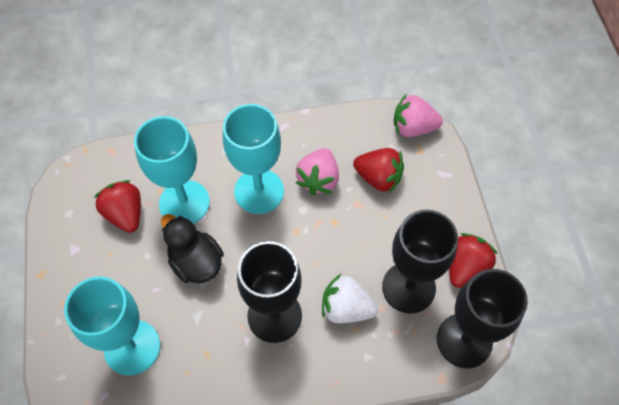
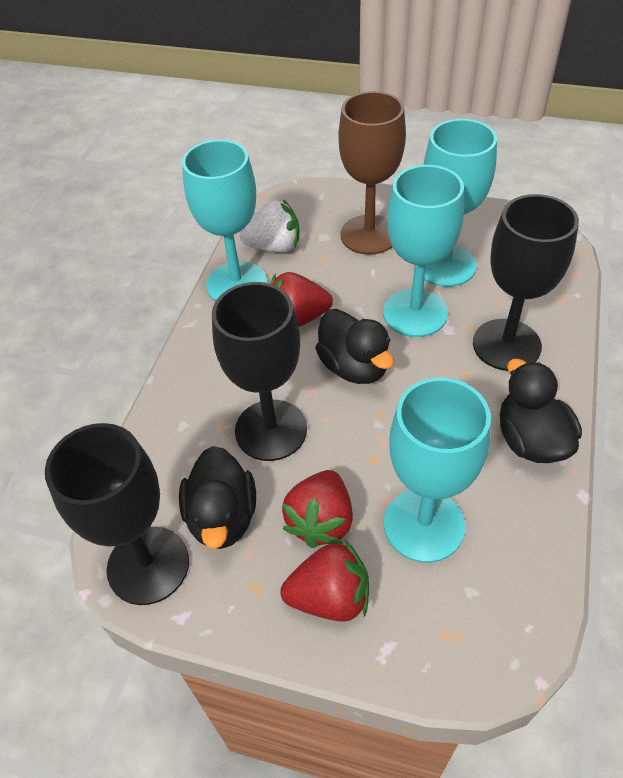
black duck: 1 -> 3
brown goblet: 0 -> 1
pink strawberry: 2 -> 0
turquoise goblet: 3 -> 4

